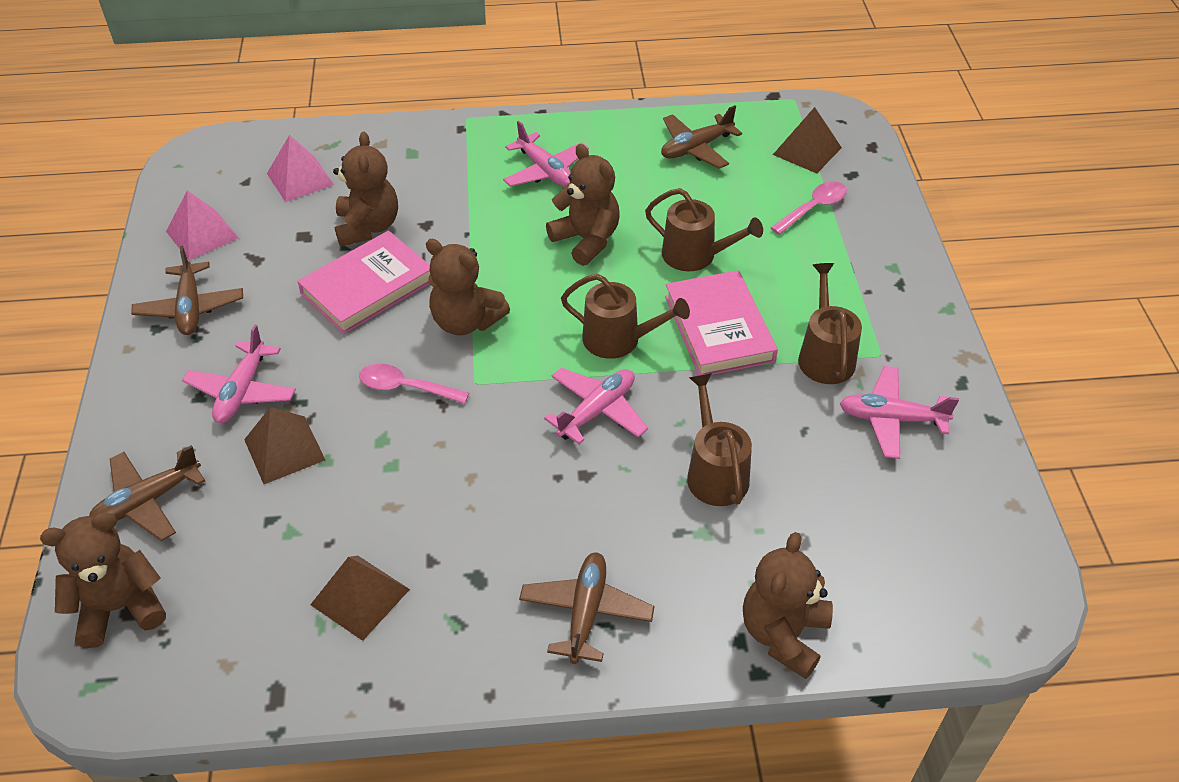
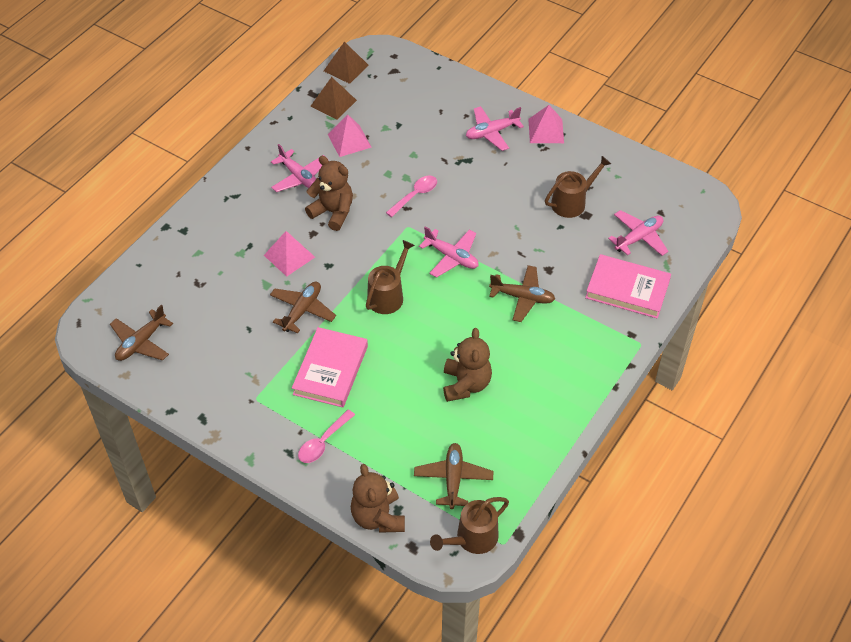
brown pyramid: 3 -> 2
brown teddy bear: 5 -> 3
brown watering can: 4 -> 3
pink pyramid: 2 -> 3

